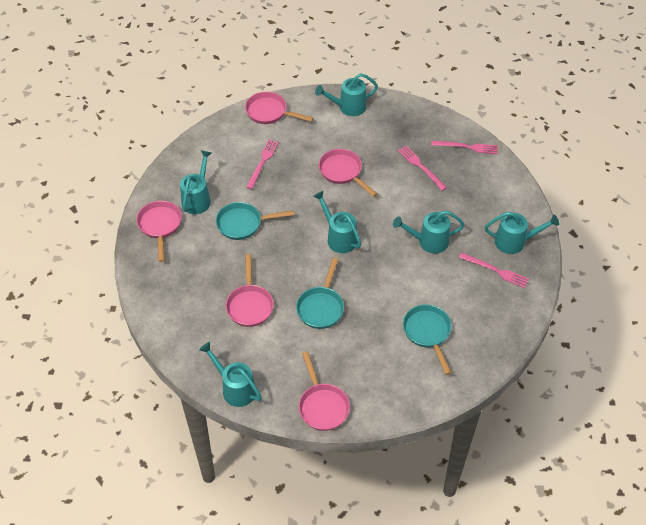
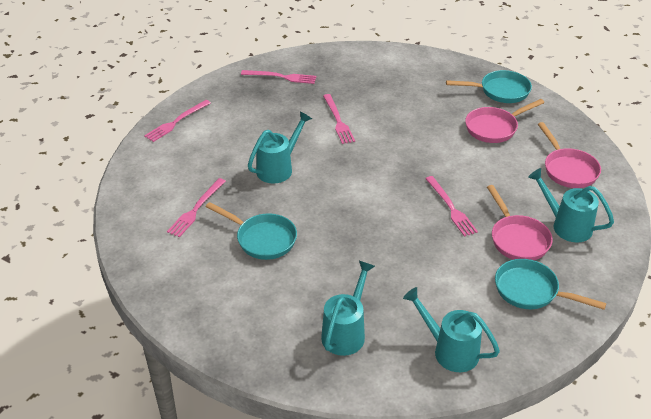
pink fork: 4 -> 5
pink pan: 5 -> 3
turquoise watering can: 6 -> 4

